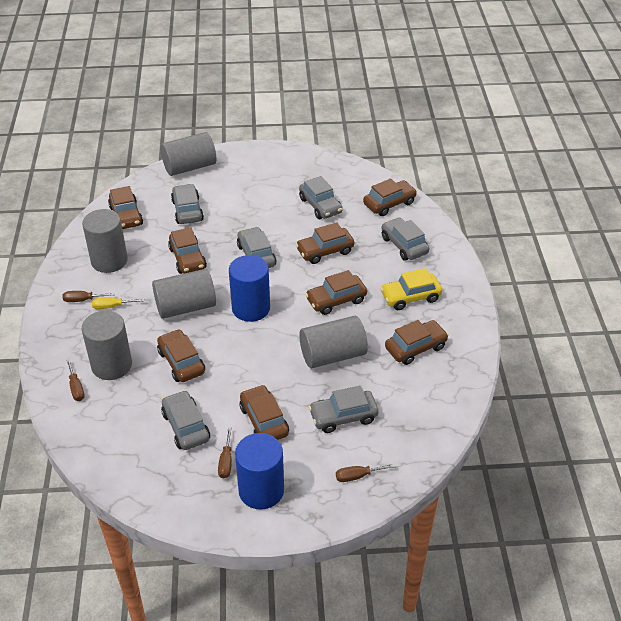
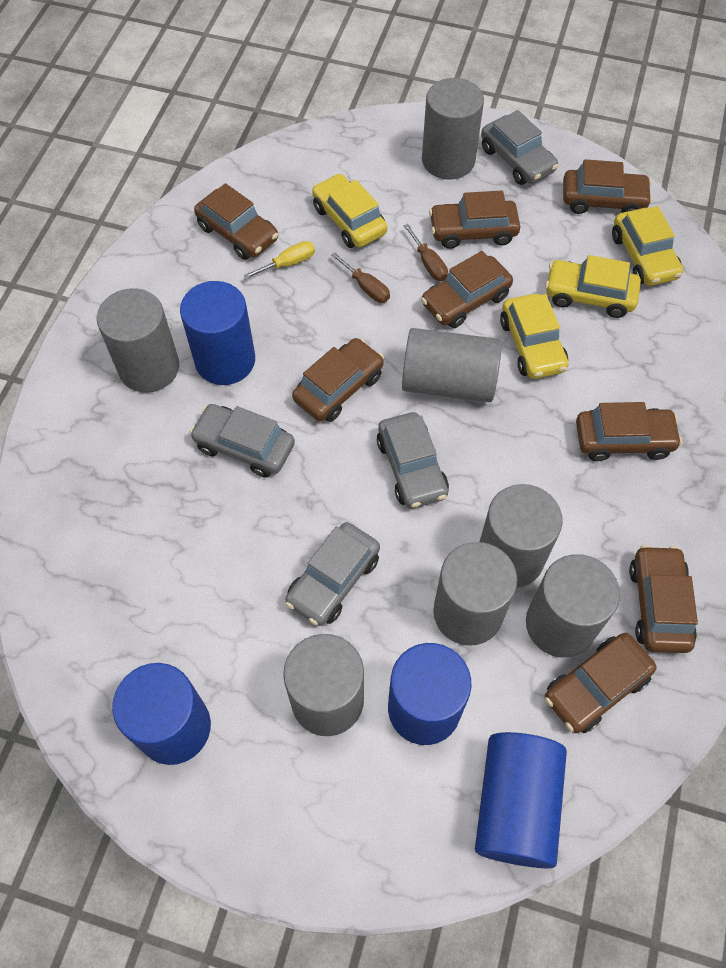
blue cylinder: 2 -> 4
brown screwdriver: 4 -> 2
grey car: 6 -> 4
grey cylinder: 5 -> 7
yellow car: 1 -> 4

